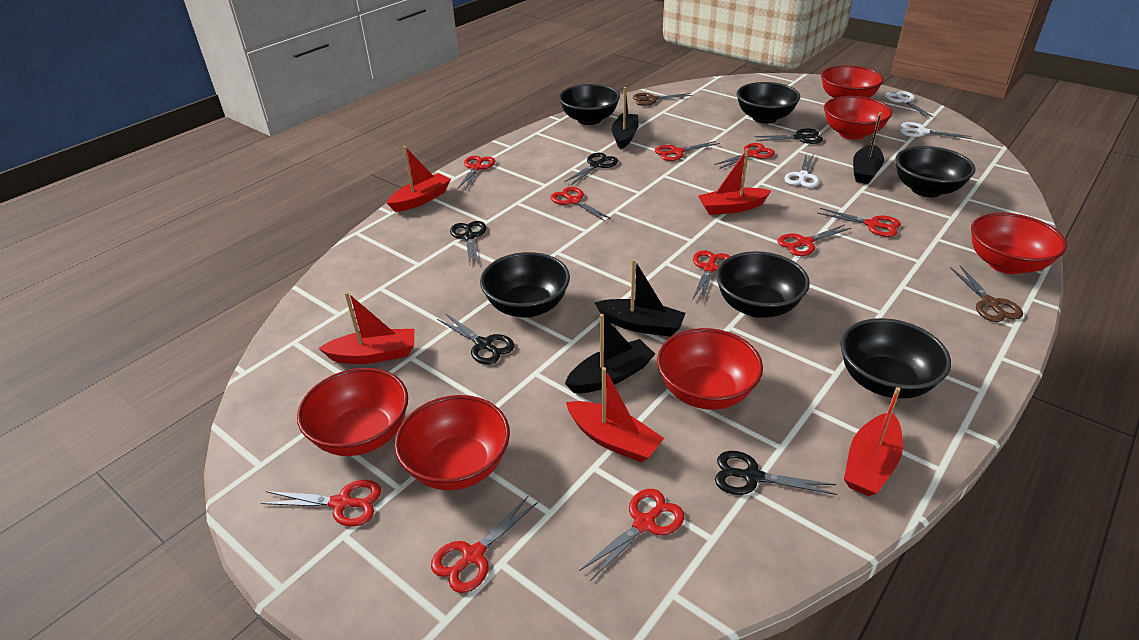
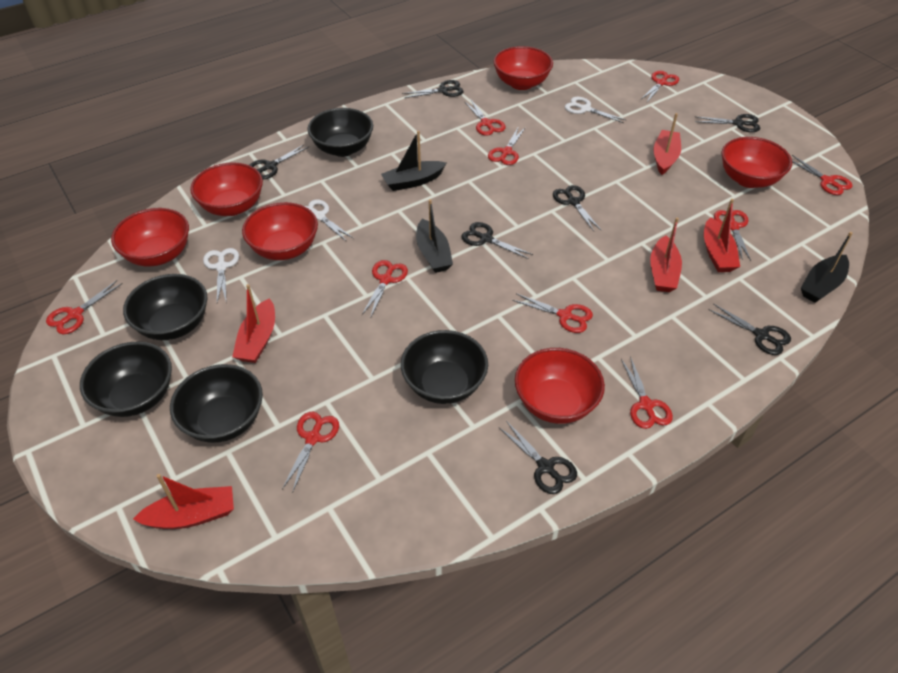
black boat: 4 -> 3
black bowl: 6 -> 5
black scissors: 5 -> 7
brown scissors: 2 -> 0

